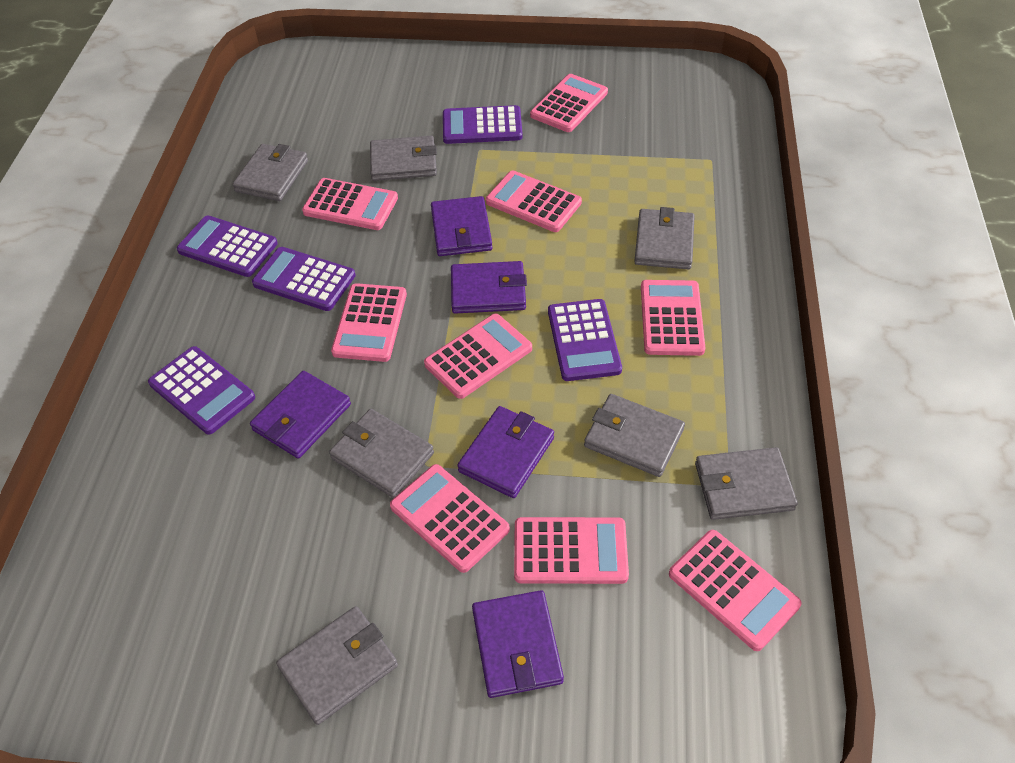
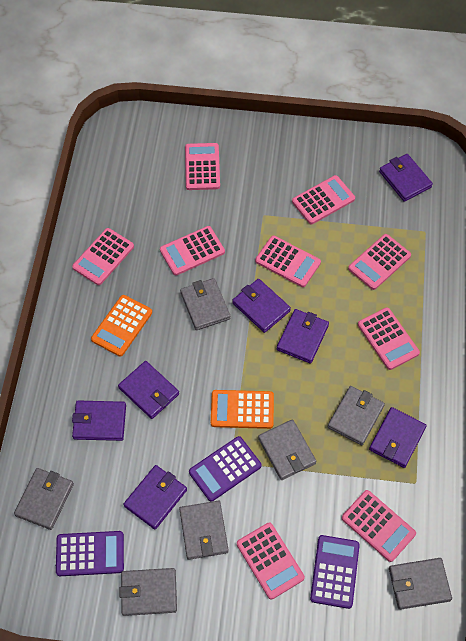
orange calculator: 0 -> 2
purple calculator: 5 -> 3
purple wallet: 5 -> 7

